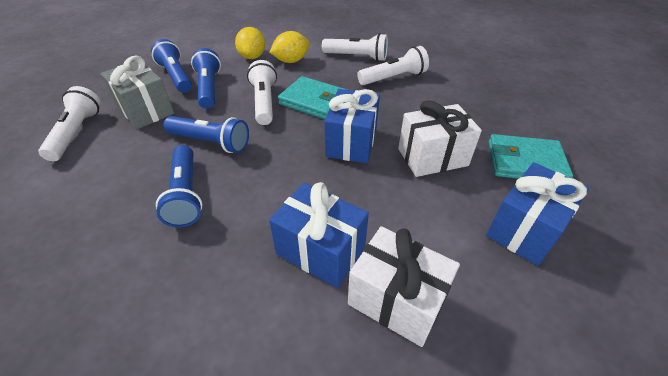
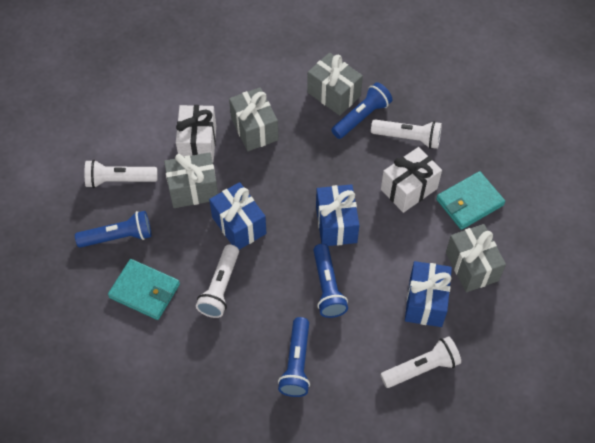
grey gift: 1 -> 4
yellow lemon: 2 -> 0

